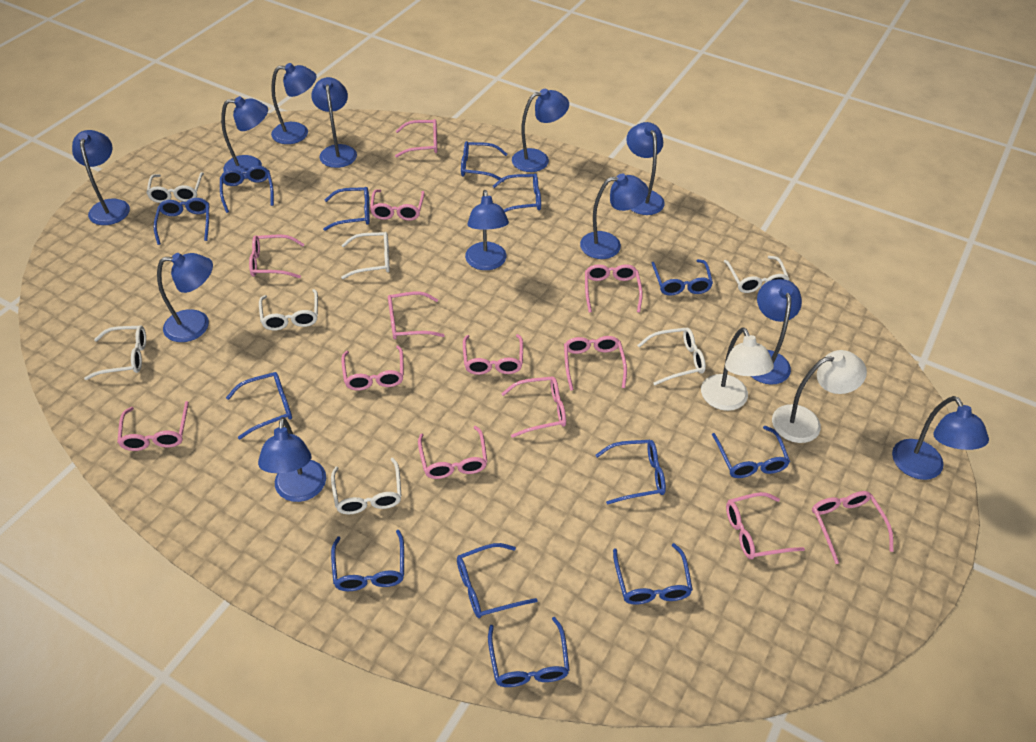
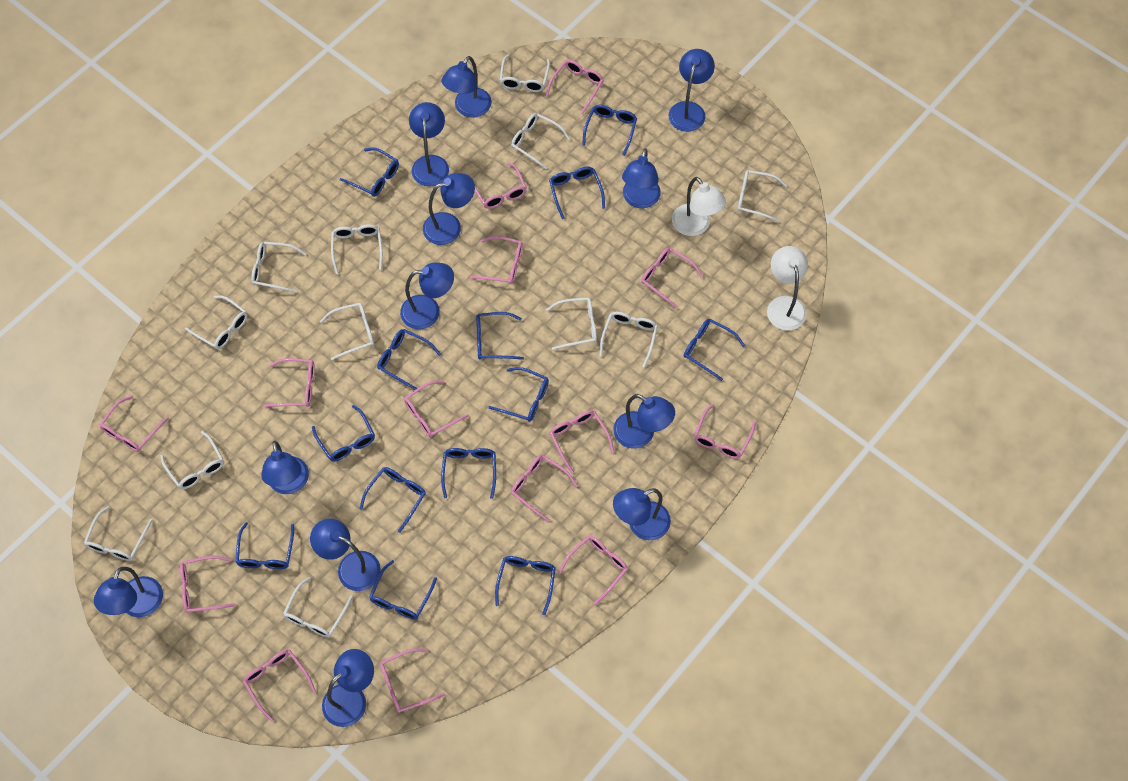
pink glasses: 13 -> 14
white glasses: 7 -> 12

